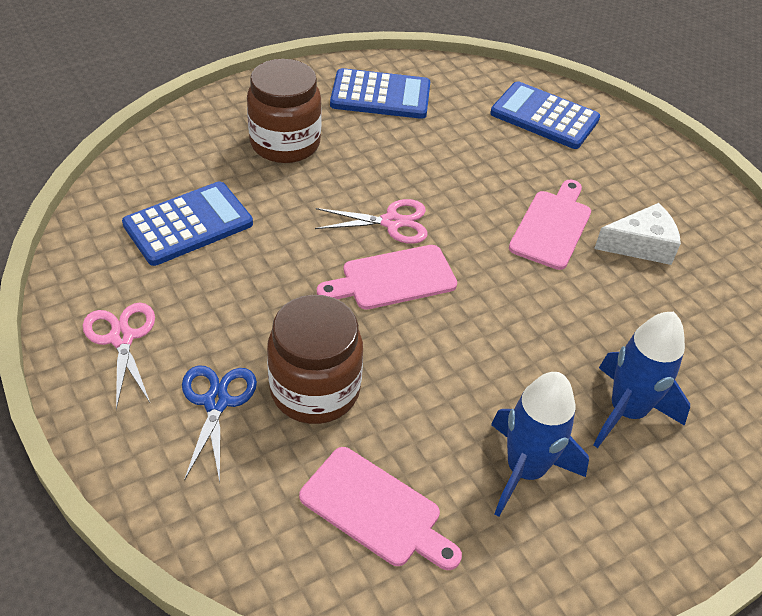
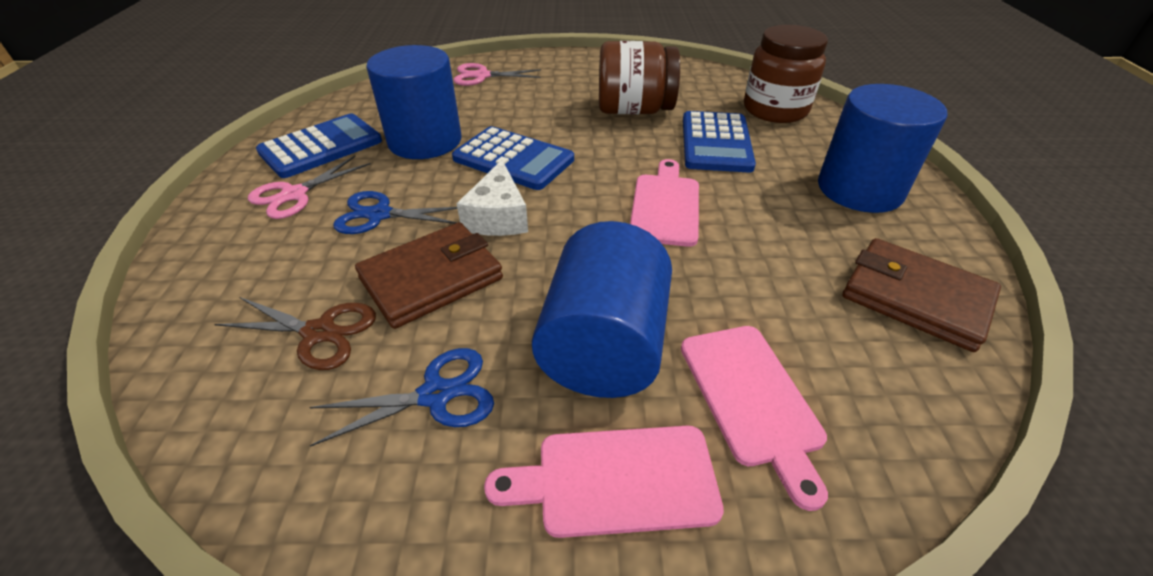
blue cylinder: 0 -> 3
blue rocket: 2 -> 0
blue scissors: 1 -> 2
brown scissors: 0 -> 1
brown wallet: 0 -> 2

